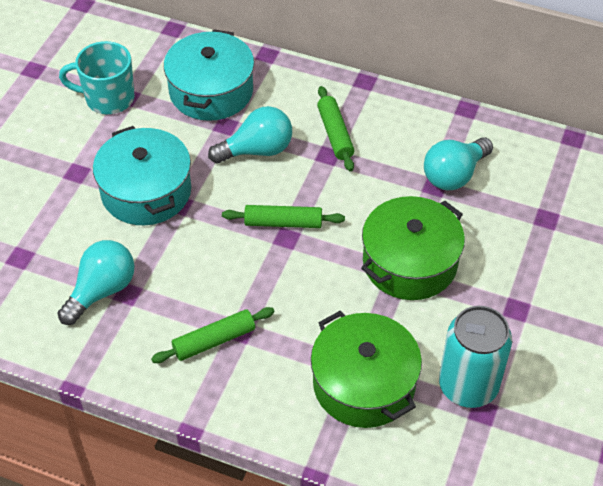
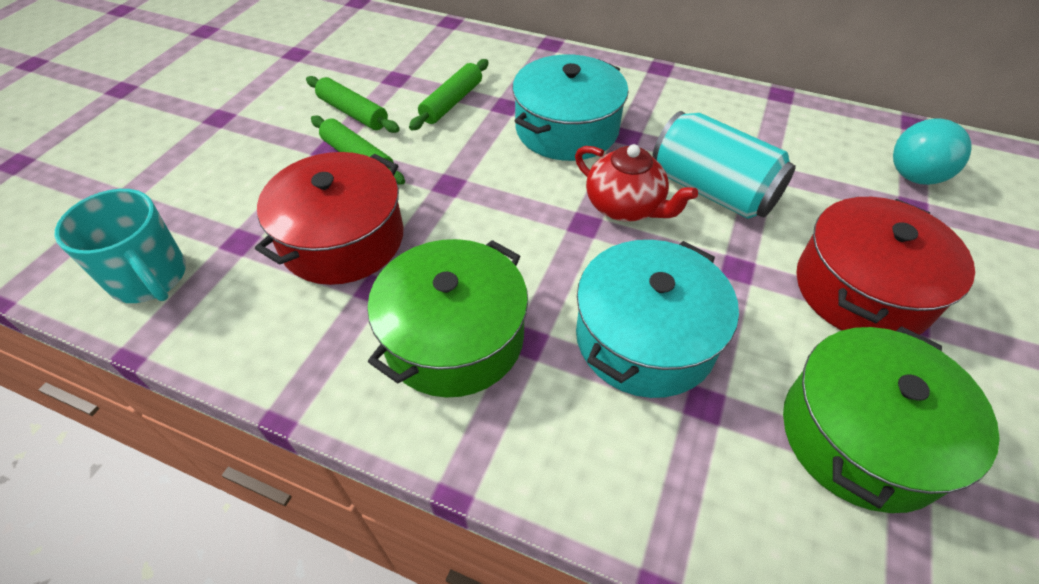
red pot: 0 -> 2
red teapot: 0 -> 1
turquoise light bulb: 3 -> 1

